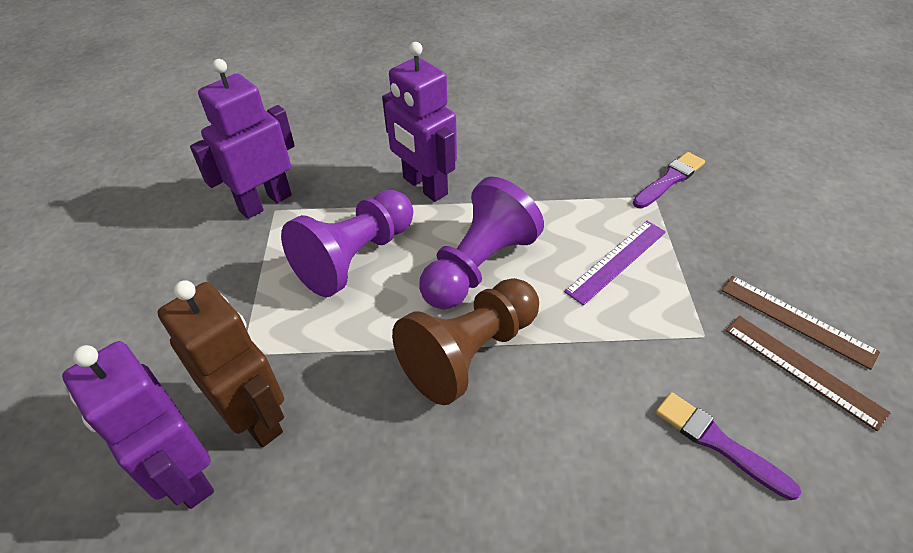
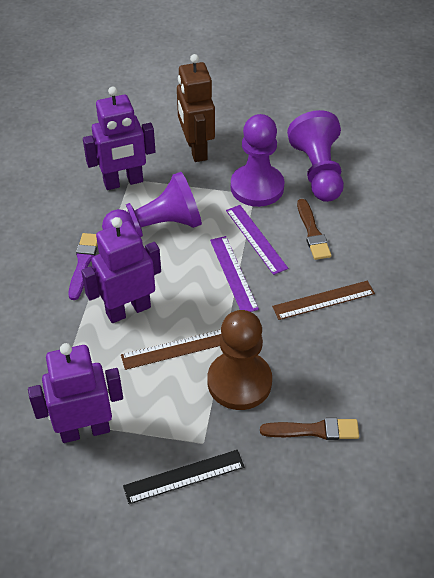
black ruler: 0 -> 1
brown brush: 0 -> 2
purple brush: 2 -> 1
purple pawn: 2 -> 3
purple ruler: 1 -> 2

